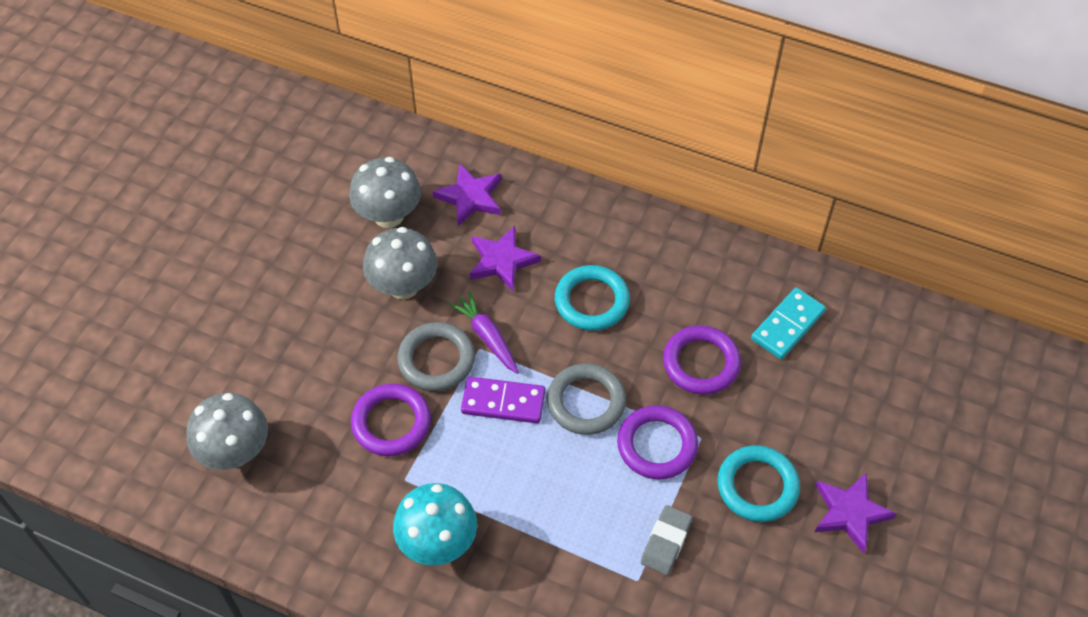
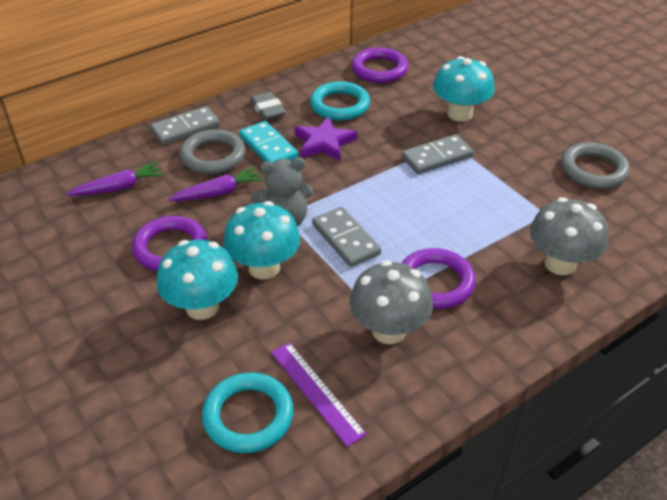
grey domino: 0 -> 3
grey mushroom: 3 -> 2
grey teddy bear: 0 -> 1
purple carrot: 1 -> 2
purple domino: 1 -> 0
purple ruler: 0 -> 1
purple star: 3 -> 1
turquoise mushroom: 1 -> 3

